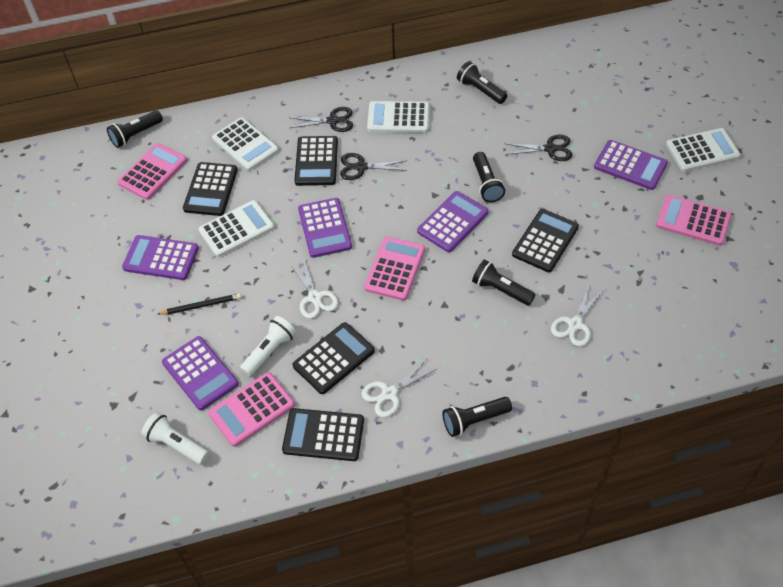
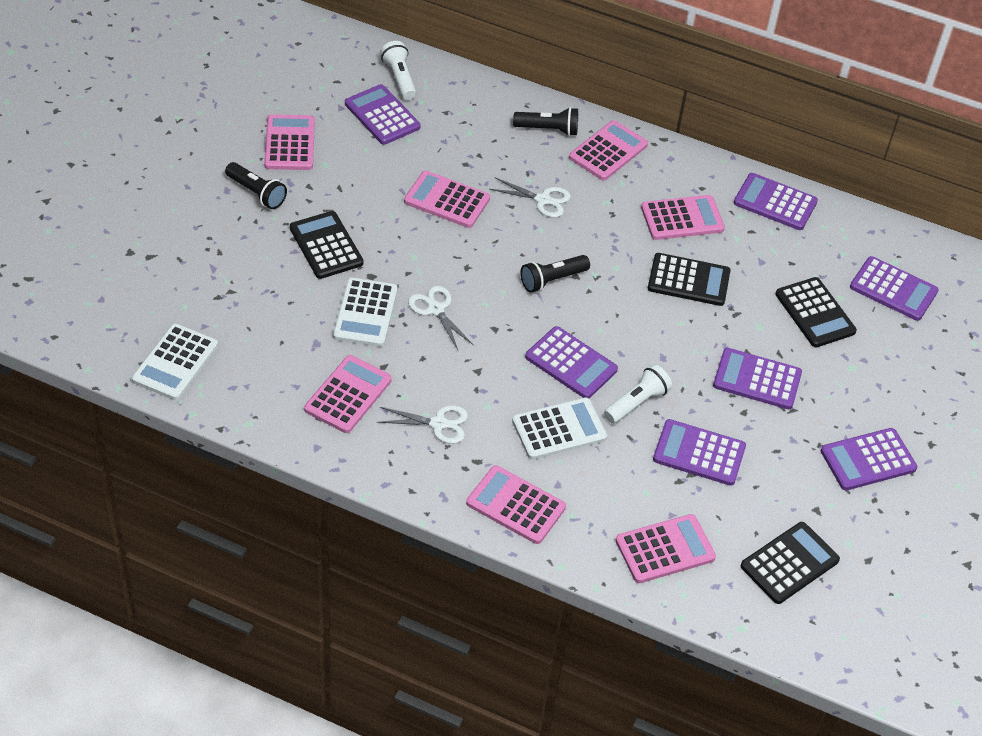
black calculator: 5 -> 4
black flashlight: 5 -> 3
black pencil: 1 -> 0
black scissors: 3 -> 0
pink calculator: 4 -> 7
purple calculator: 5 -> 7
white calculator: 4 -> 3

